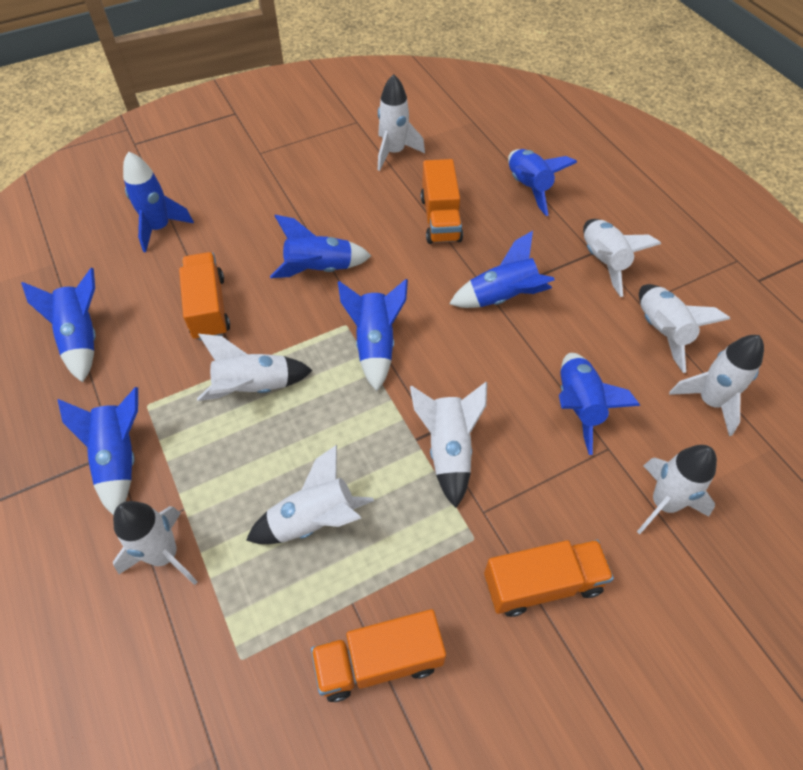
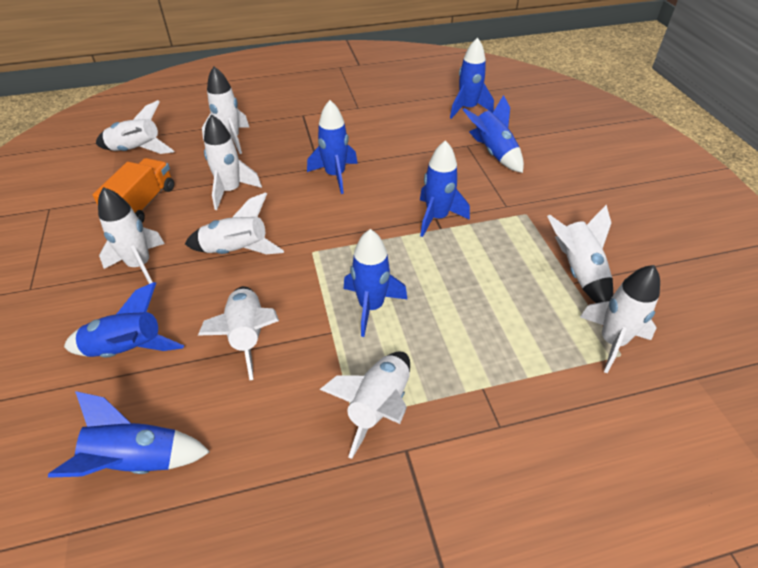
blue rocket: 8 -> 7
orange truck: 4 -> 1

